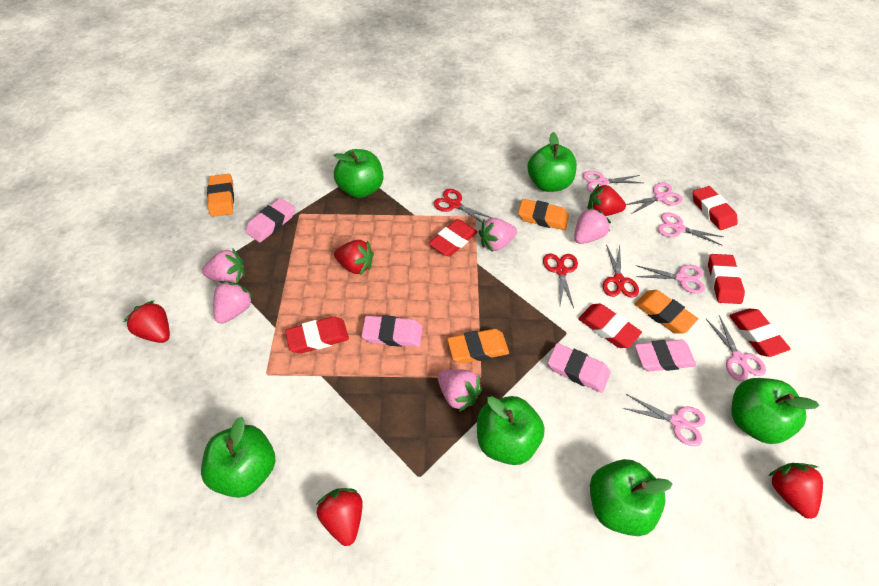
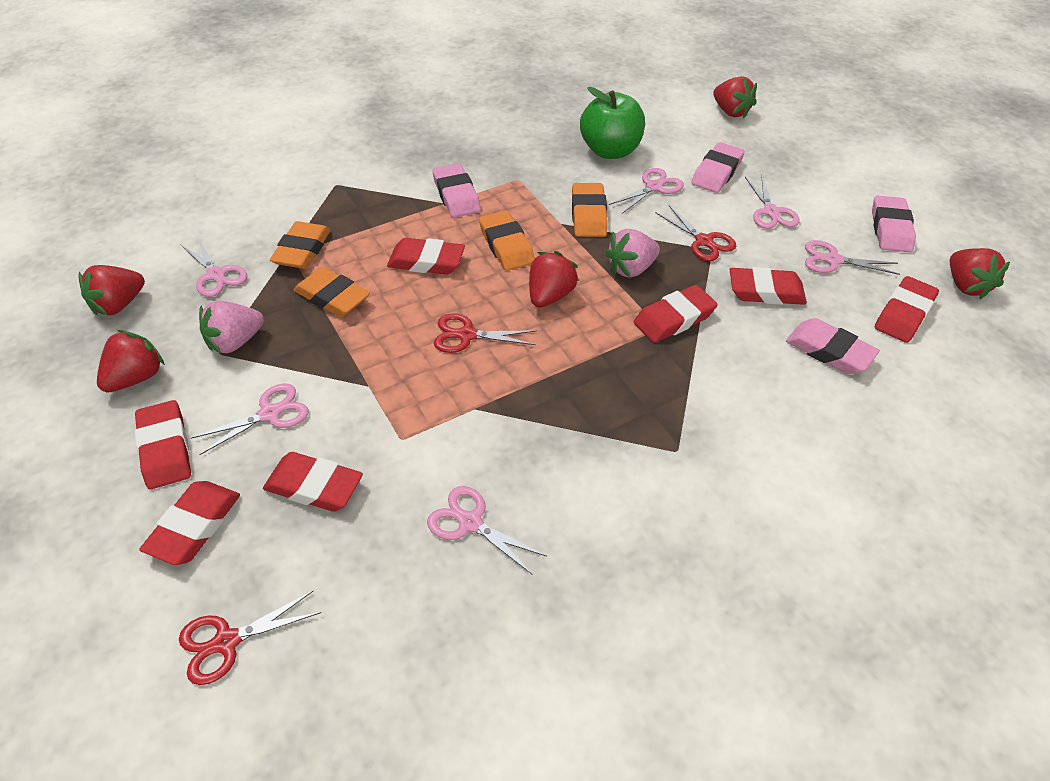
green apple: 6 -> 1
pink strawberry: 5 -> 2
red eraser: 6 -> 7

